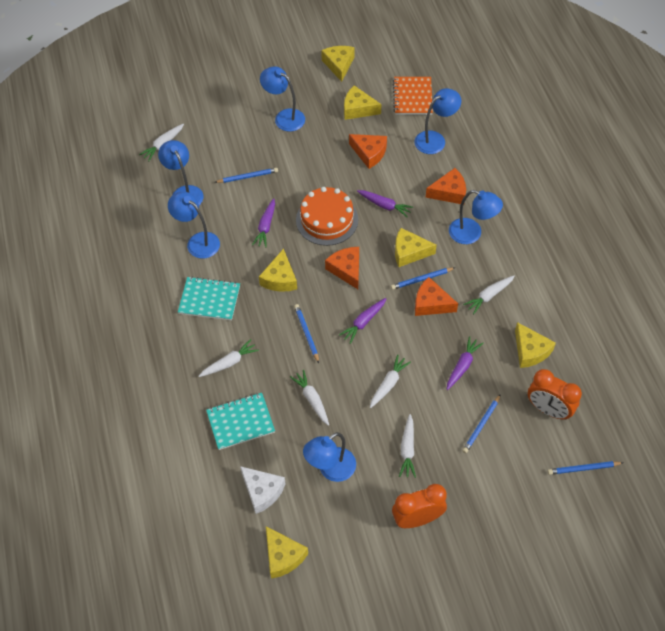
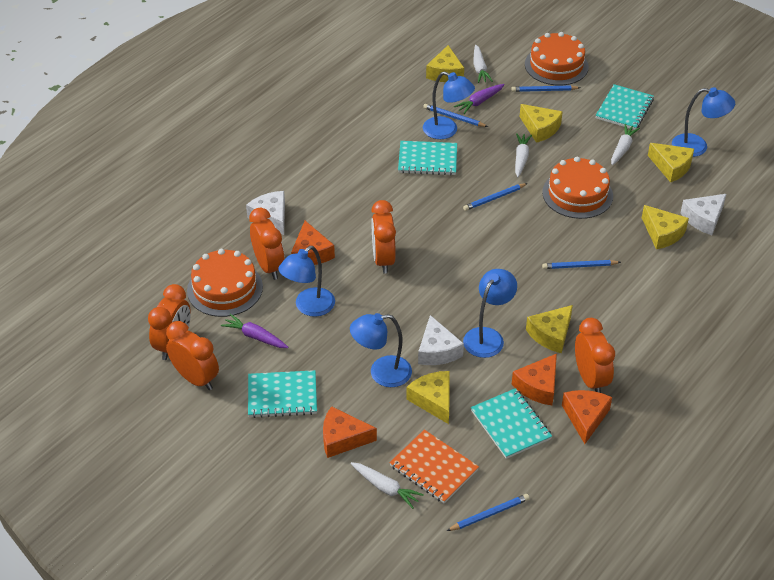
blue lamp: 6 -> 5
orange cake: 1 -> 3
orange clock: 2 -> 5
purple carrot: 4 -> 2
turquoise notebook: 2 -> 4
white carrot: 6 -> 4
white cheese: 1 -> 3

